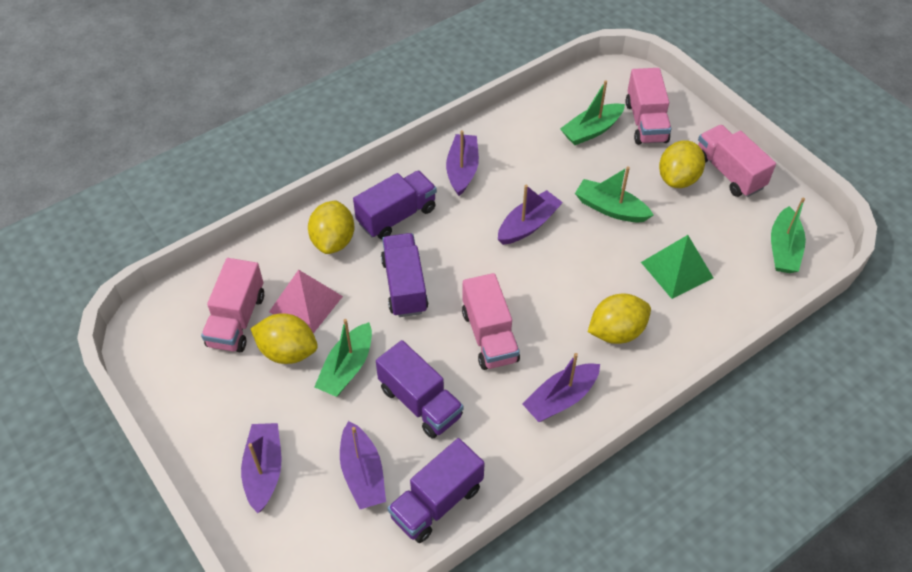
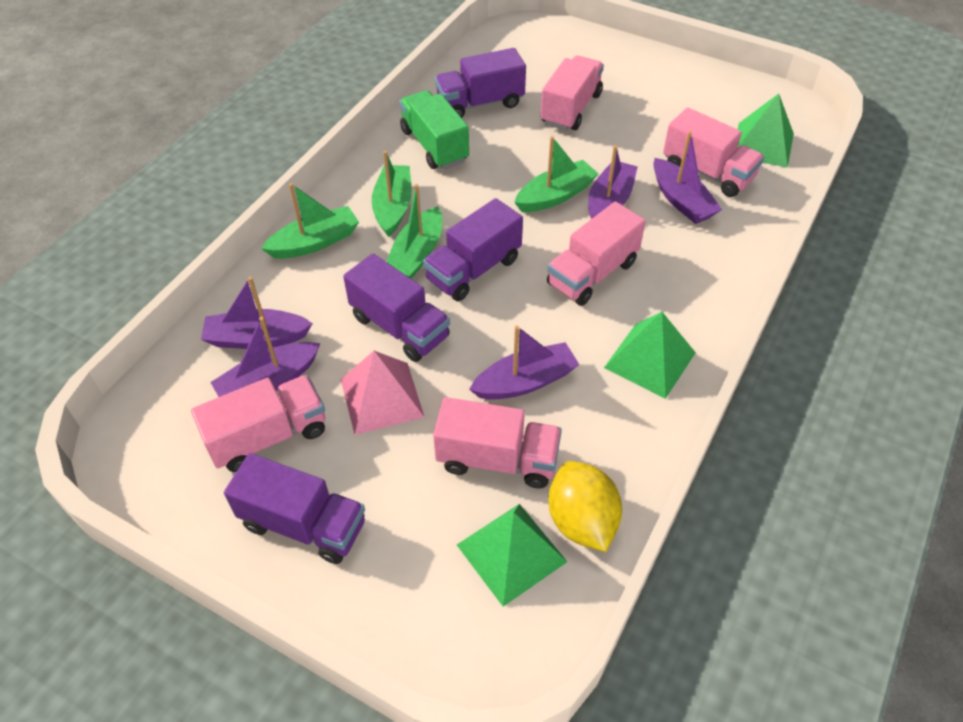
green pyramid: 1 -> 3
green truck: 0 -> 1
pink truck: 4 -> 5
yellow lemon: 4 -> 1

